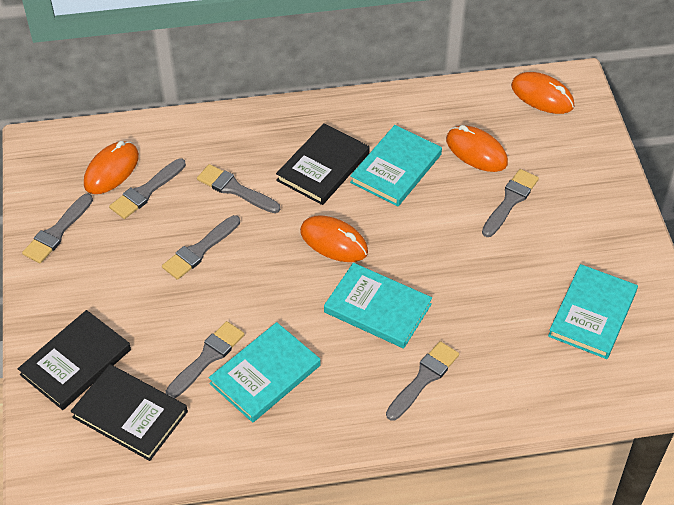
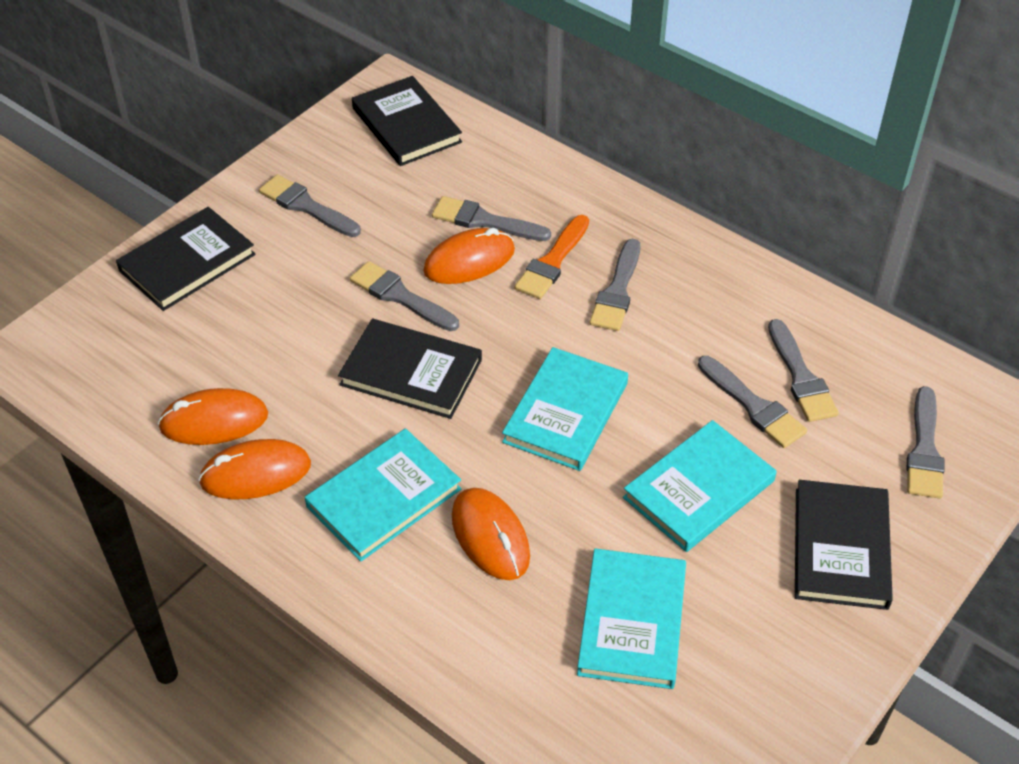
black book: 3 -> 4
orange brush: 0 -> 1

